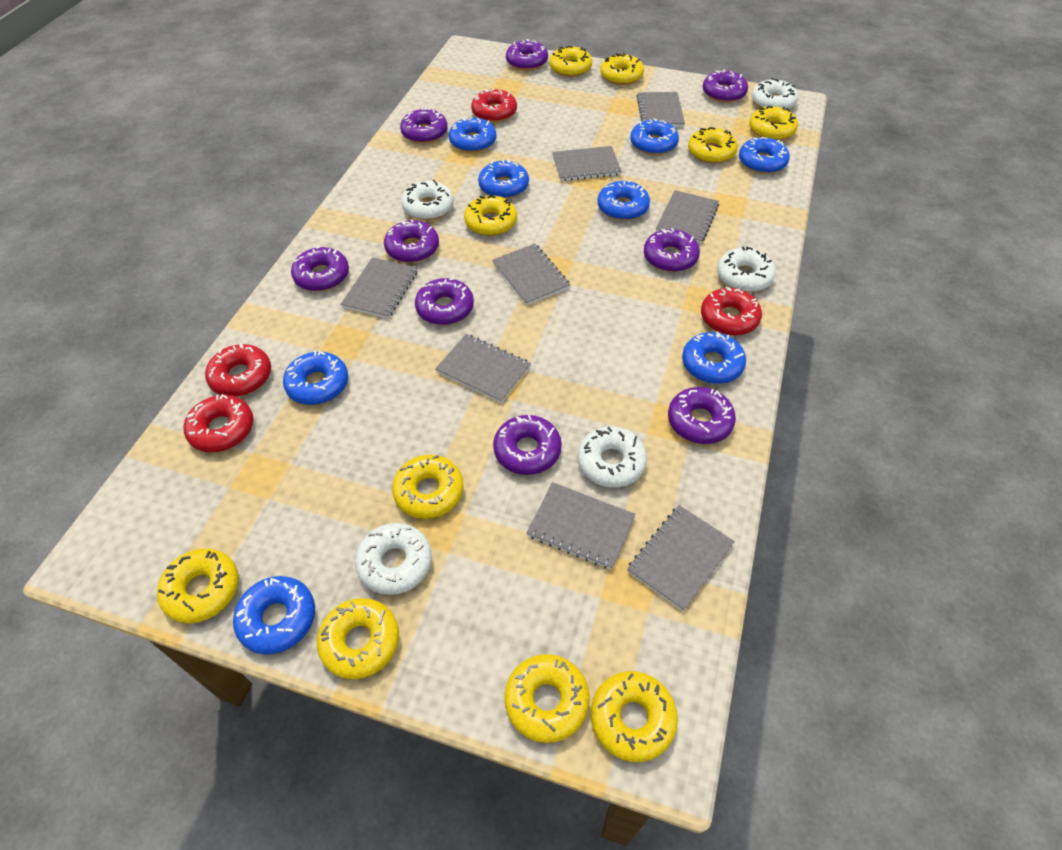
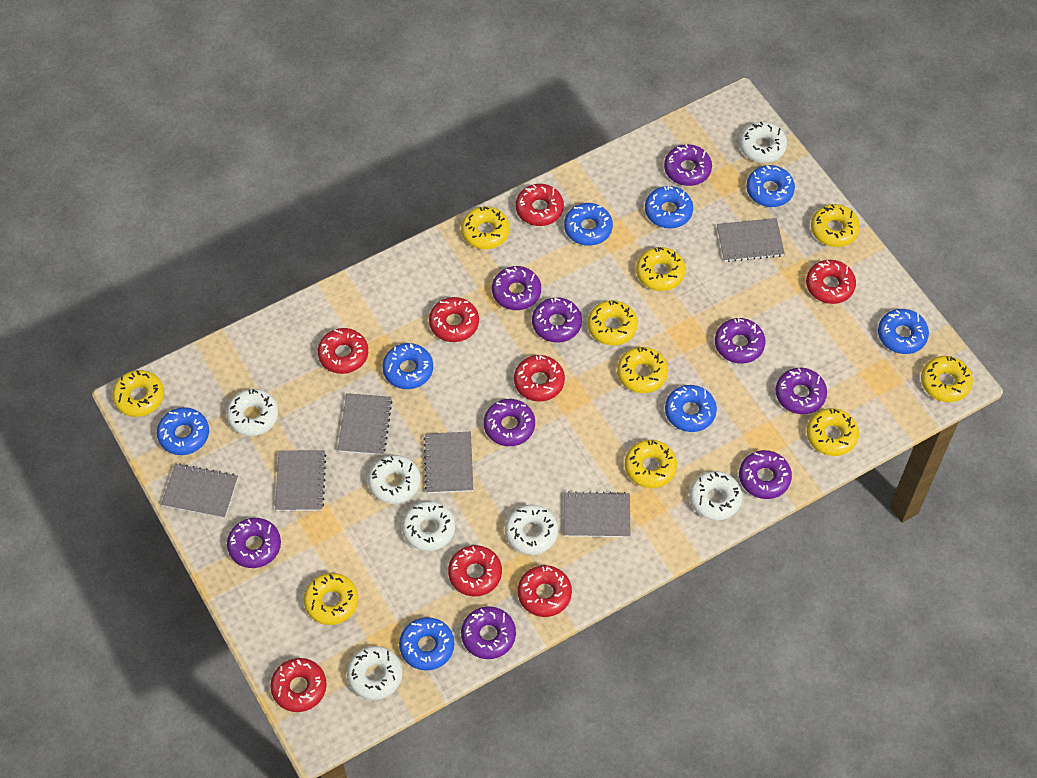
grey notebook: 8 -> 6
red donut: 4 -> 8
white donut: 5 -> 7

